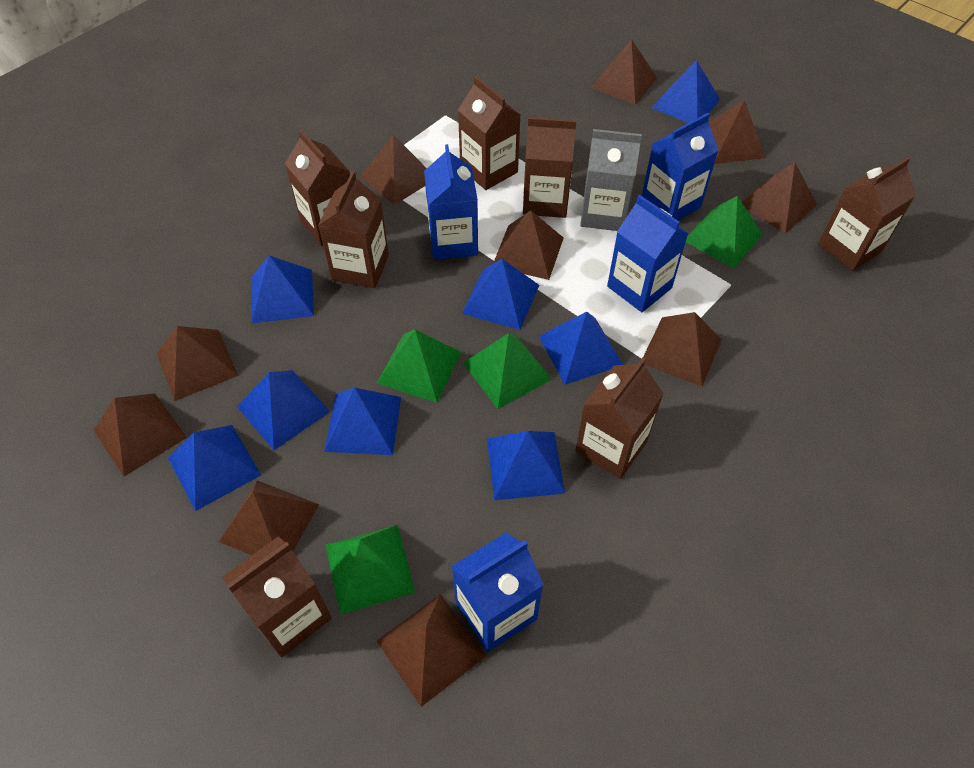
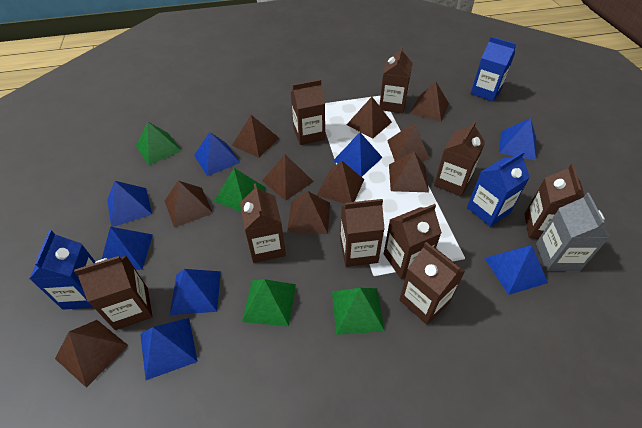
blue carton: 4 -> 3
brown carton: 7 -> 9

